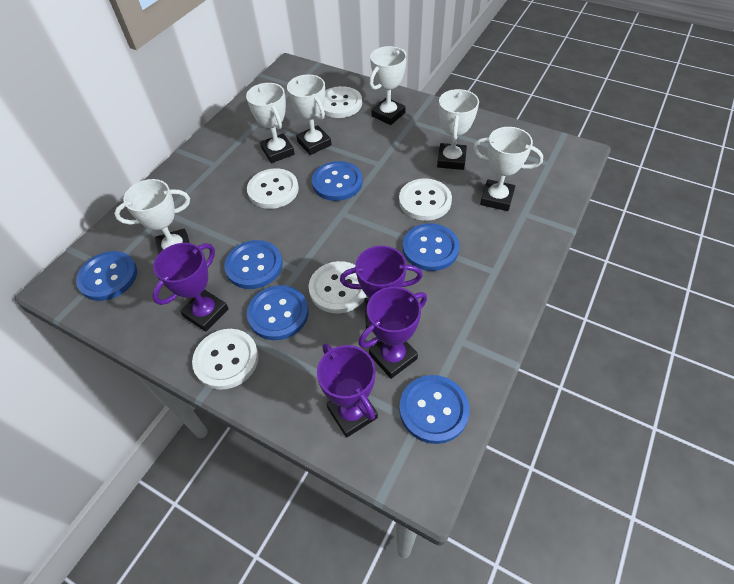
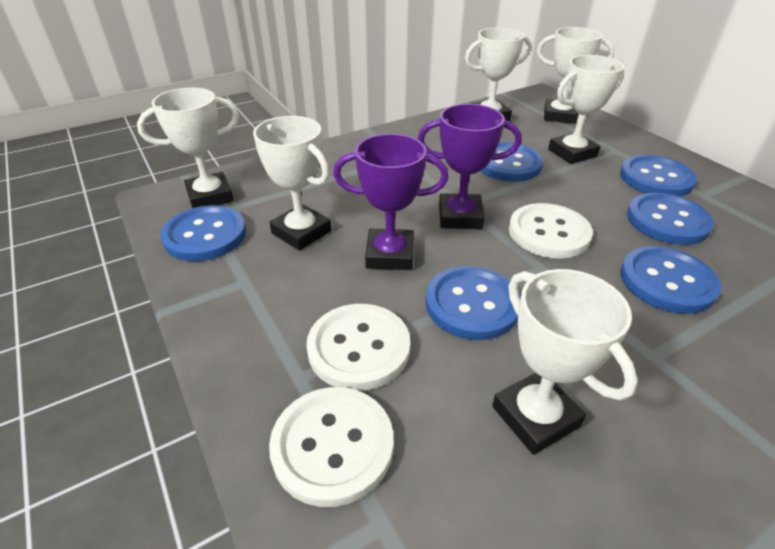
purple trophy: 4 -> 2
white button: 5 -> 3

